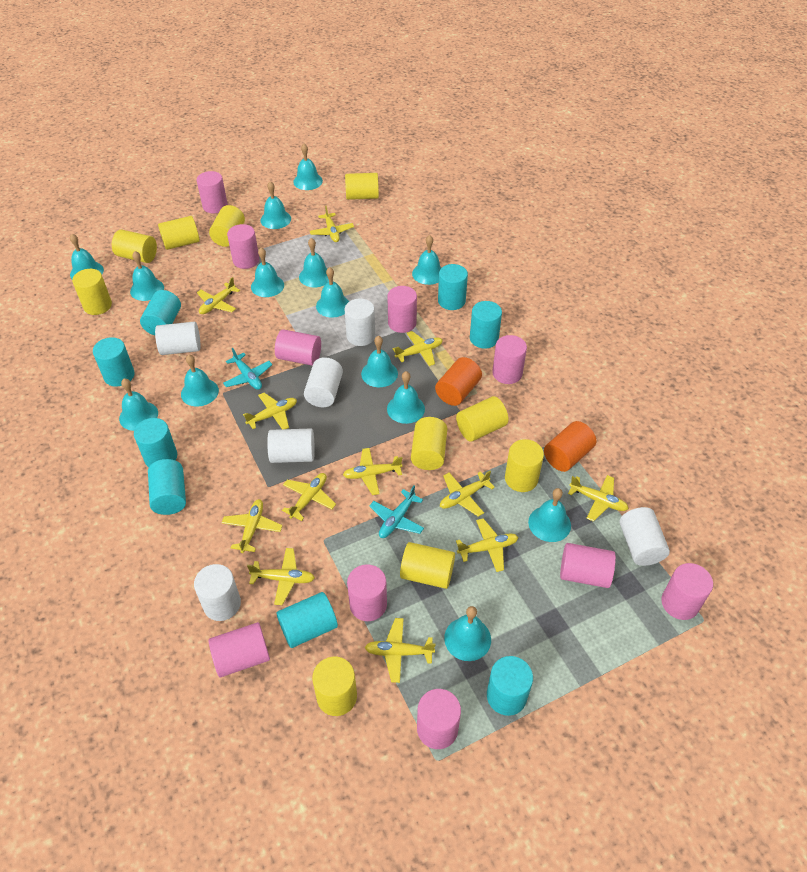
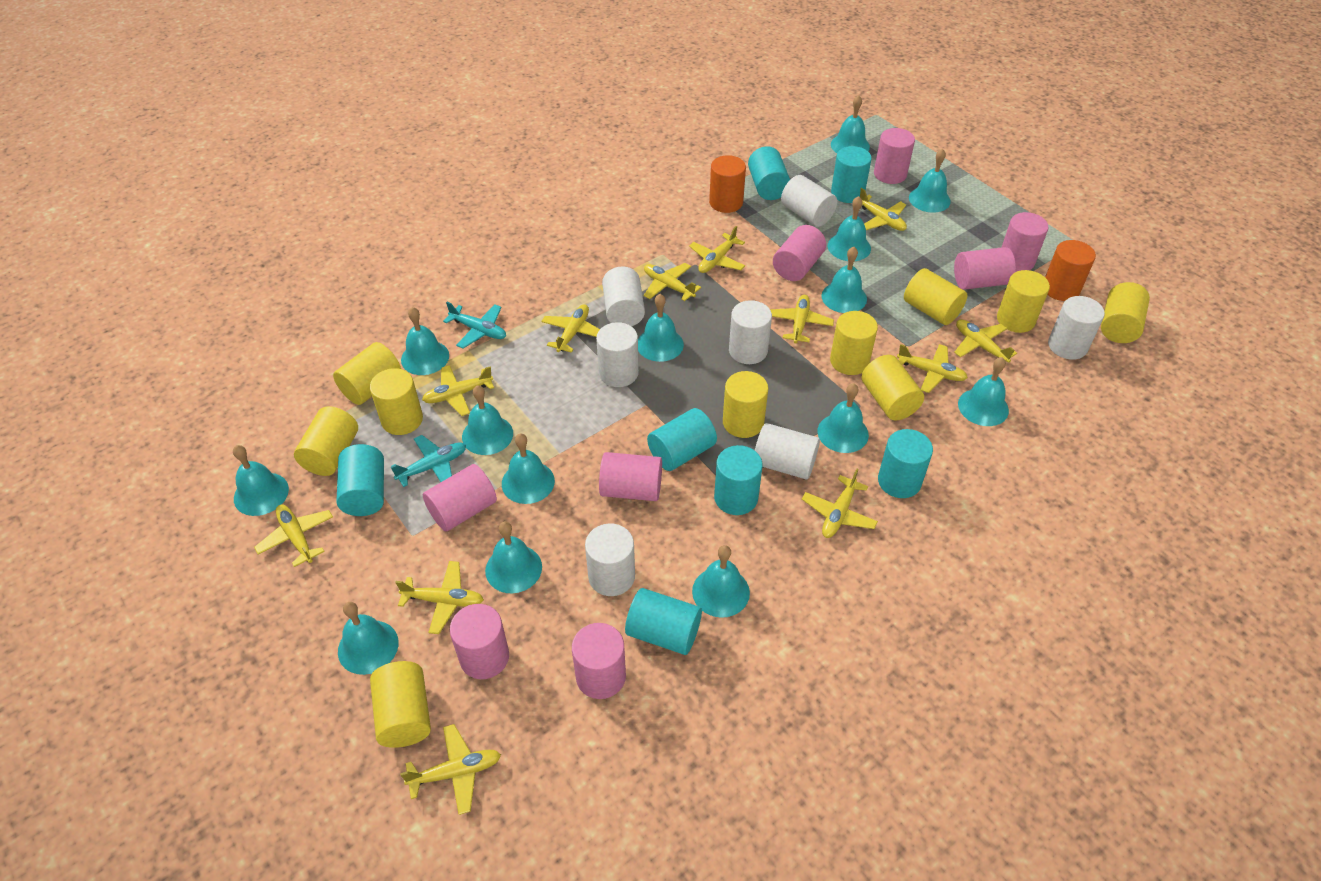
pink cylinder: 10 -> 8
turquoise cylinder: 8 -> 7
white cylinder: 6 -> 7

